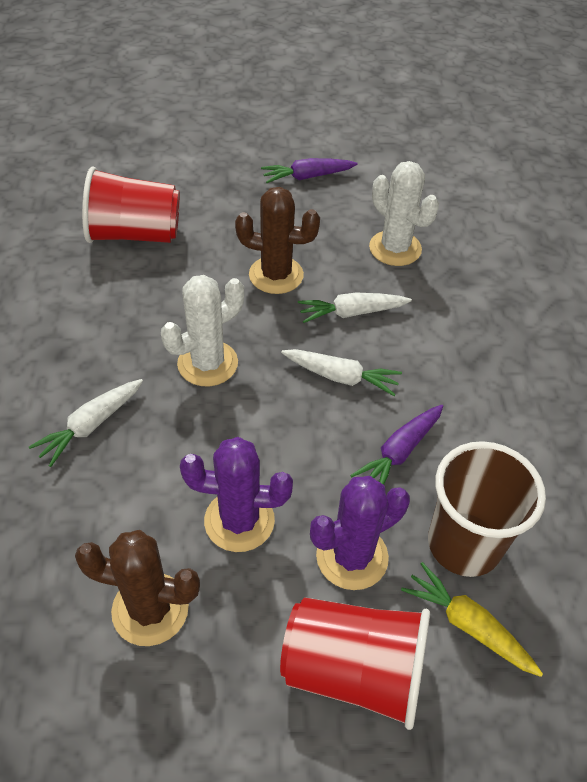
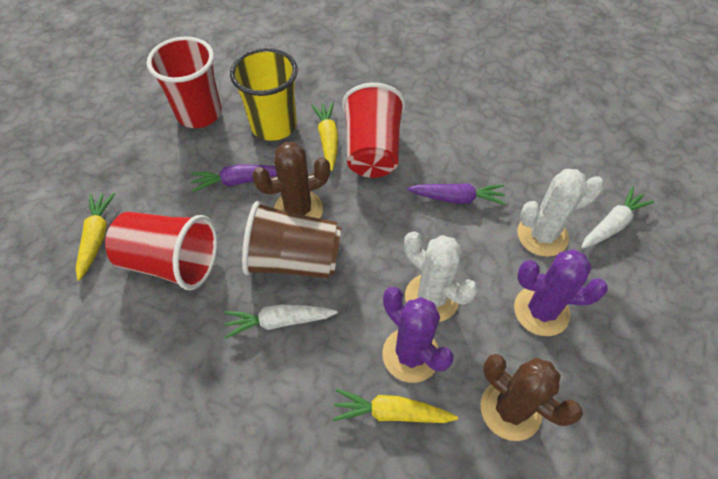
red cup: 2 -> 3
white carrot: 3 -> 2
yellow carrot: 1 -> 3
yellow cup: 0 -> 1

